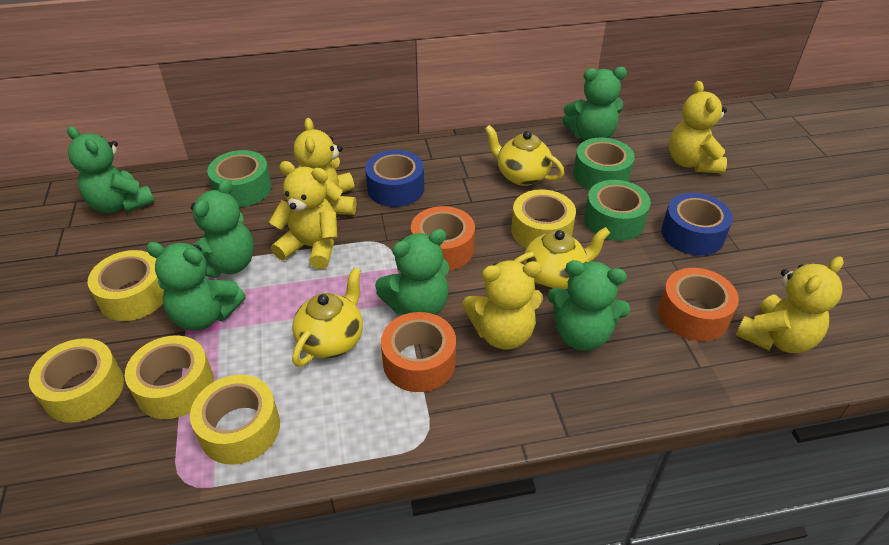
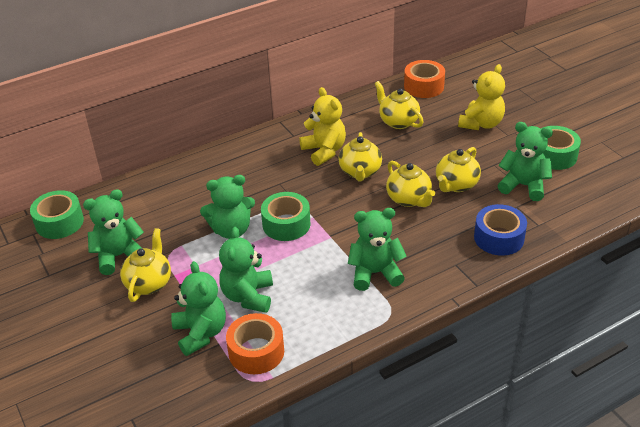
blue tape: 2 -> 1
orange tape: 3 -> 2
yellow tape: 5 -> 0
yellow teapot: 3 -> 5
yellow teddy bear: 5 -> 2

